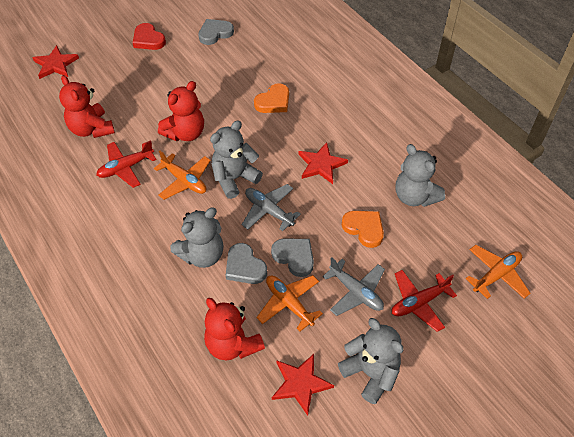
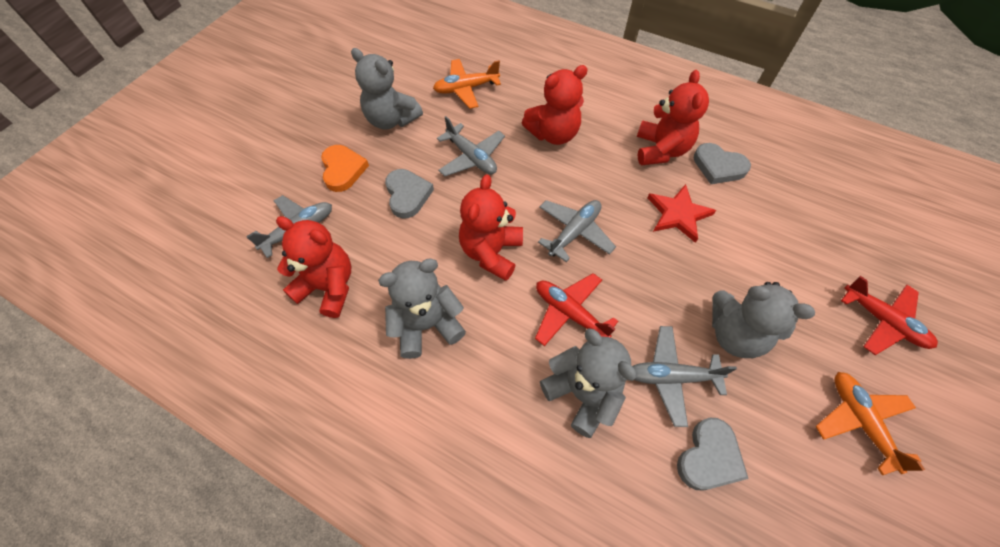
grey plane: 2 -> 4
orange heart: 2 -> 1
orange plane: 3 -> 2
red heart: 1 -> 0
red star: 3 -> 1
red teddy bear: 3 -> 4

